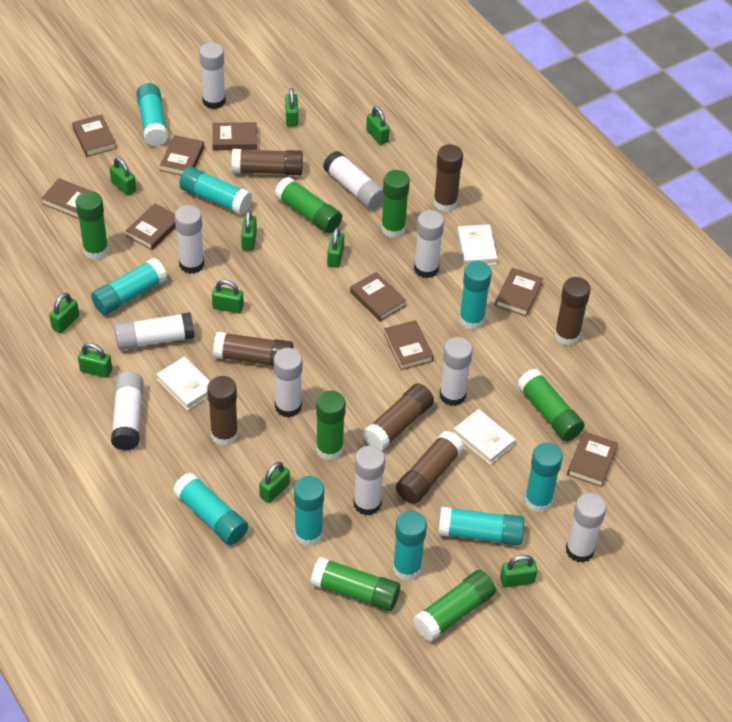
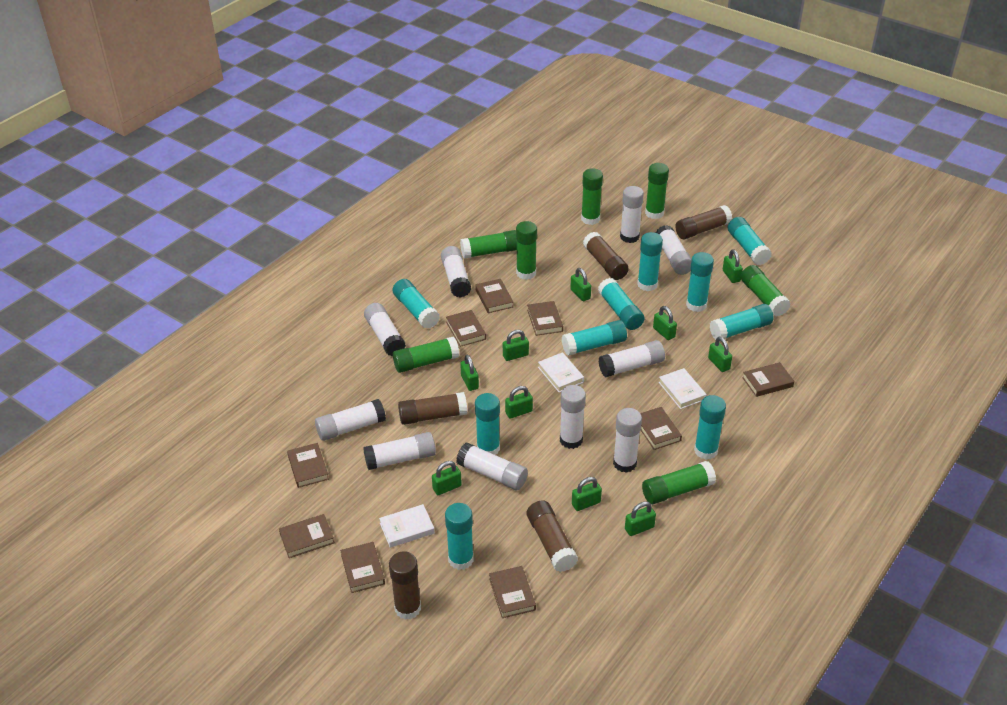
brown glue stick: 7 -> 5
turquoise glue stick: 9 -> 10

